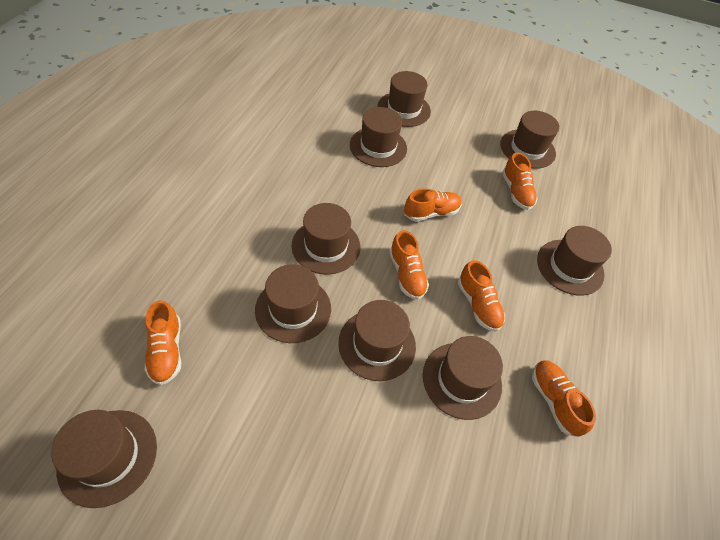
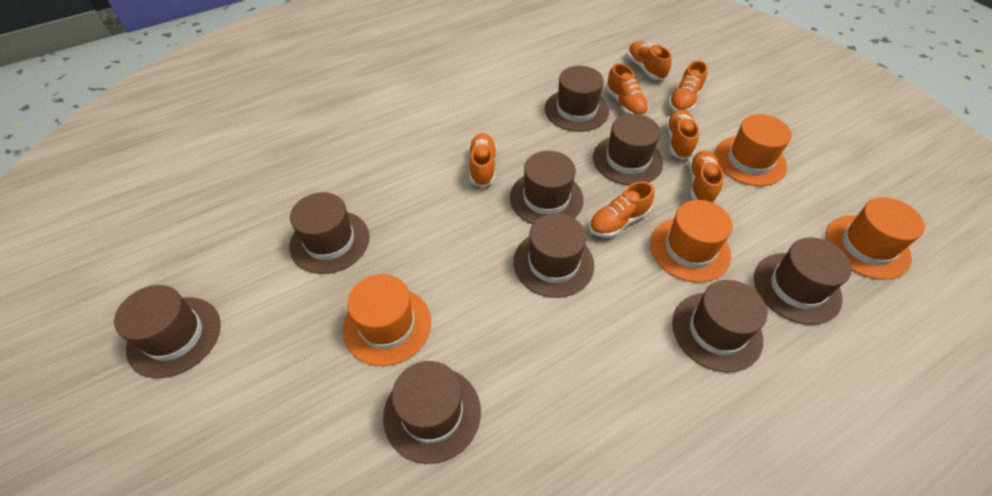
orange hat: 0 -> 4
orange shoe: 6 -> 7

